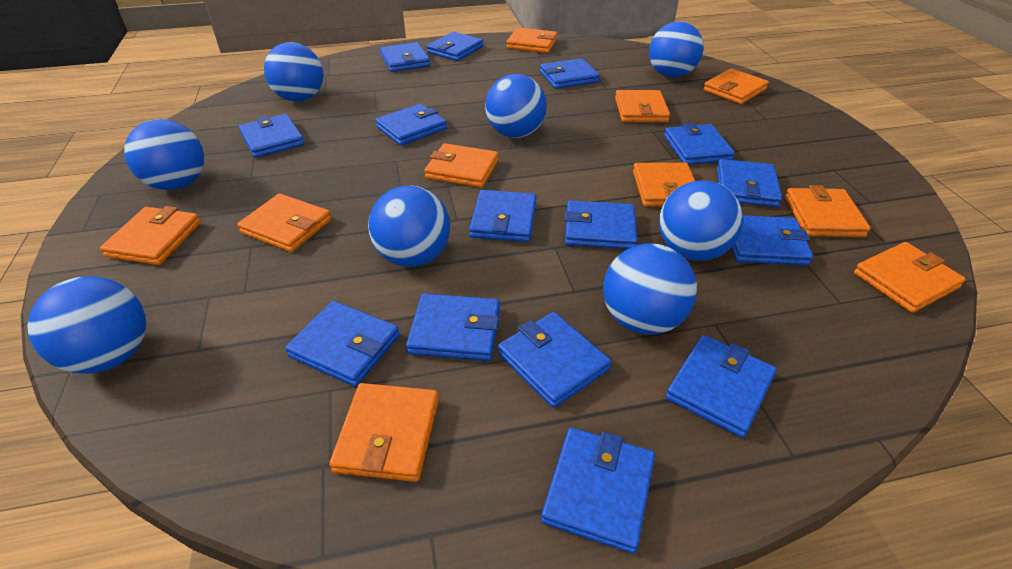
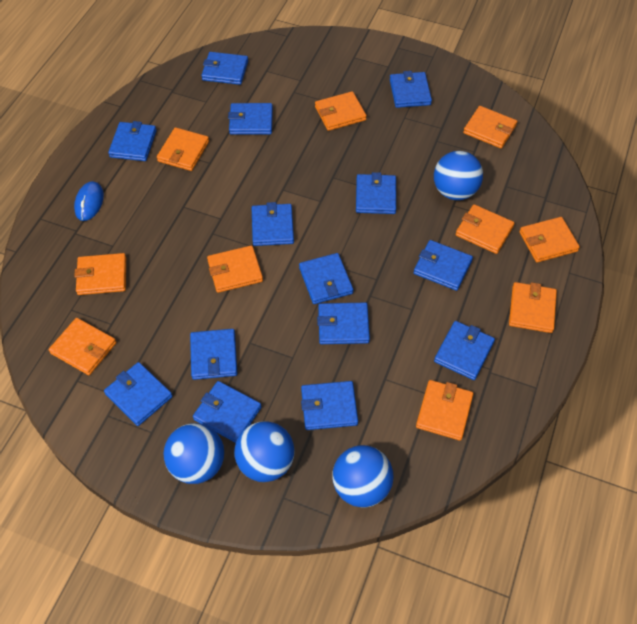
blue ball: 8 -> 4
blue mouse: 0 -> 1
blue wallet: 15 -> 14

